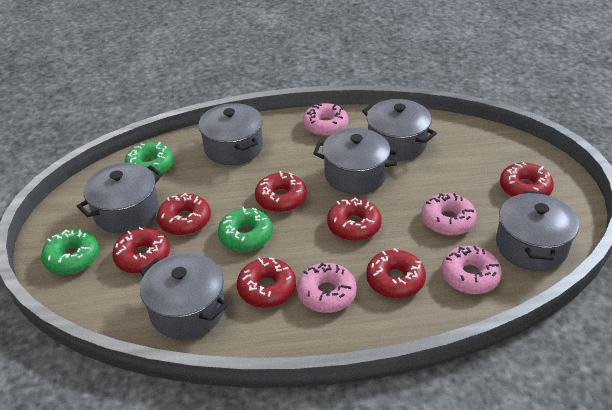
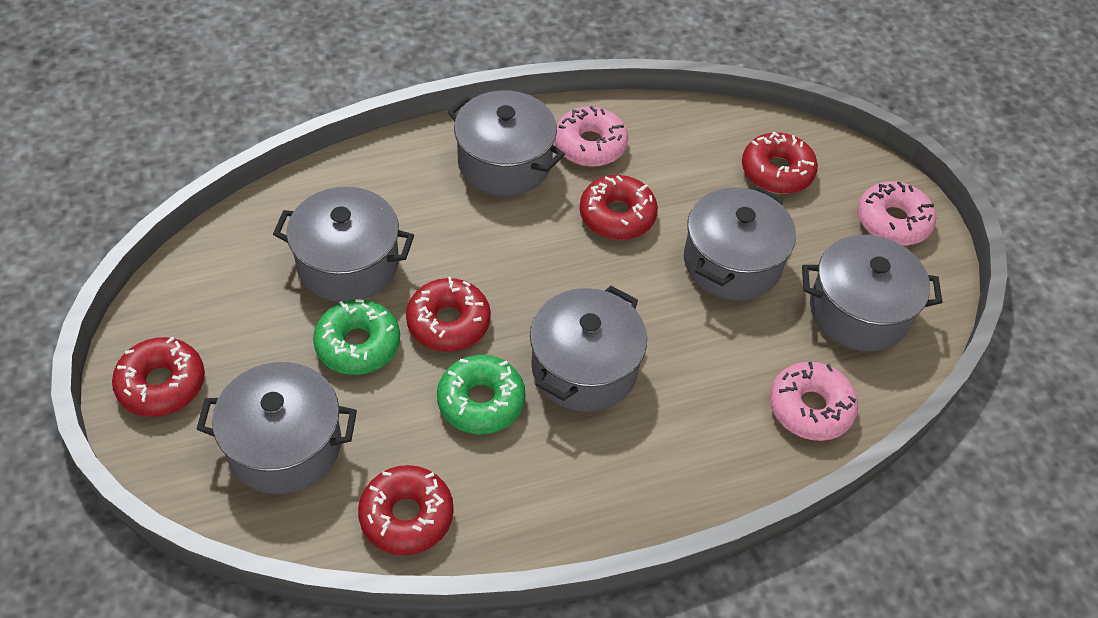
green donut: 3 -> 2
pink donut: 4 -> 3
red donut: 7 -> 5

